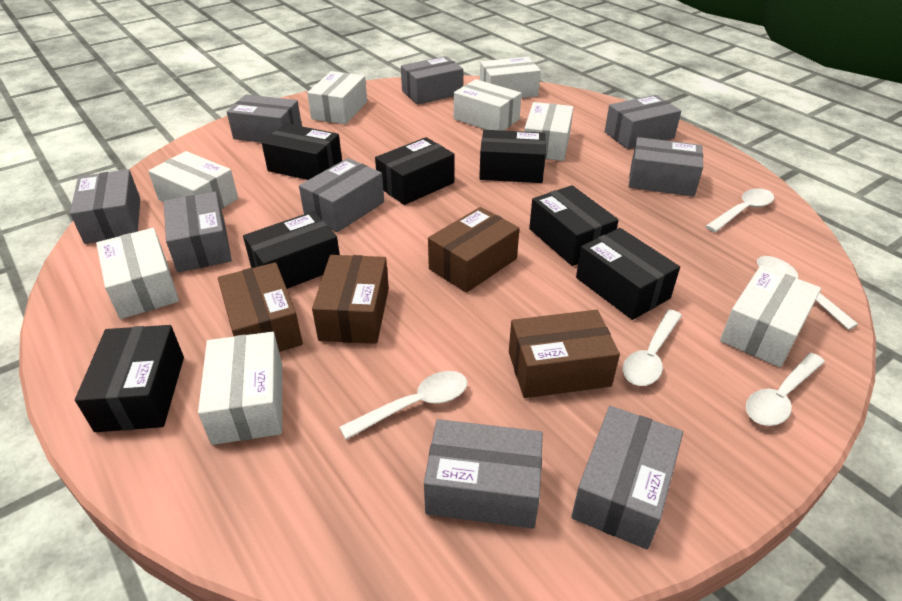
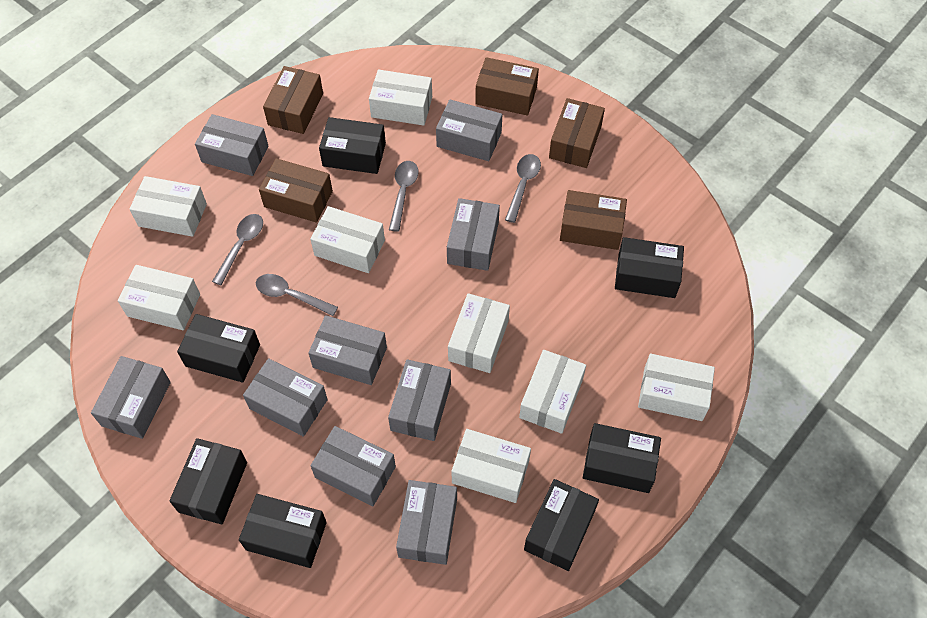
brown box: 4 -> 5
grey spoon: 0 -> 4
white spoon: 5 -> 0

